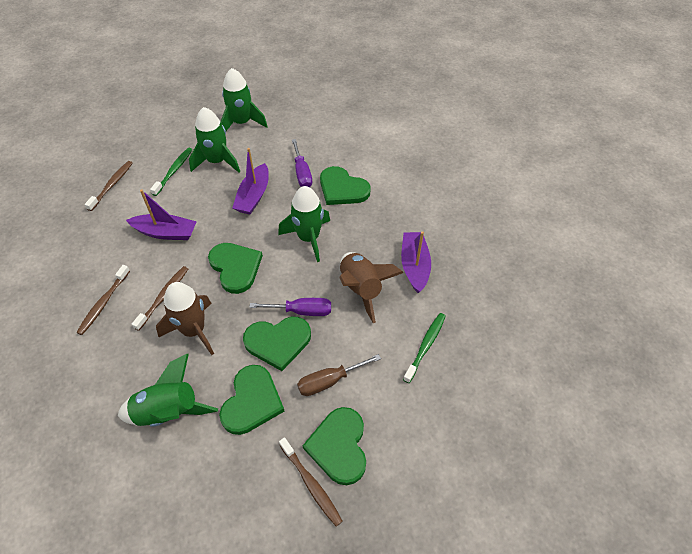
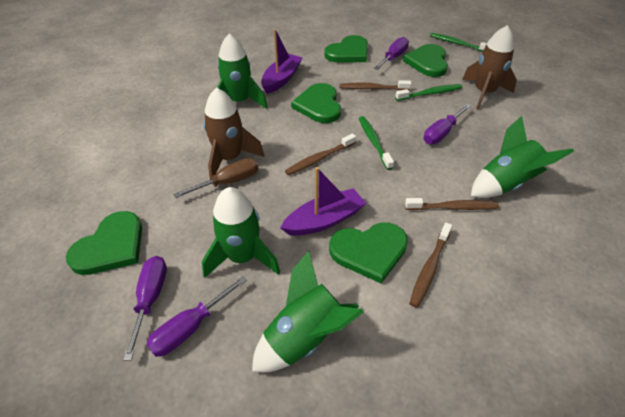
green toothbrush: 2 -> 3
purple boat: 3 -> 2
purple screwdriver: 2 -> 4

